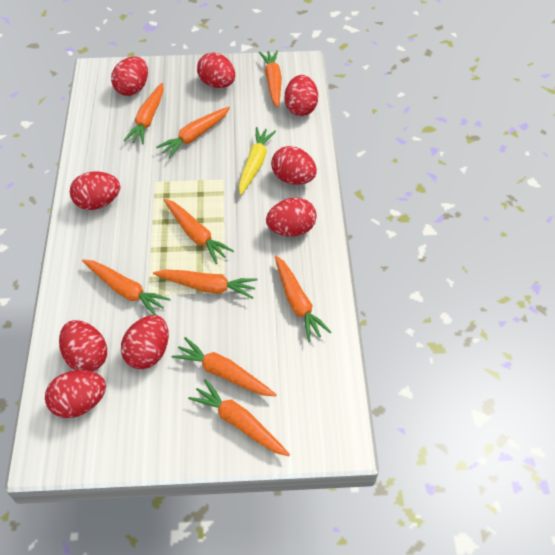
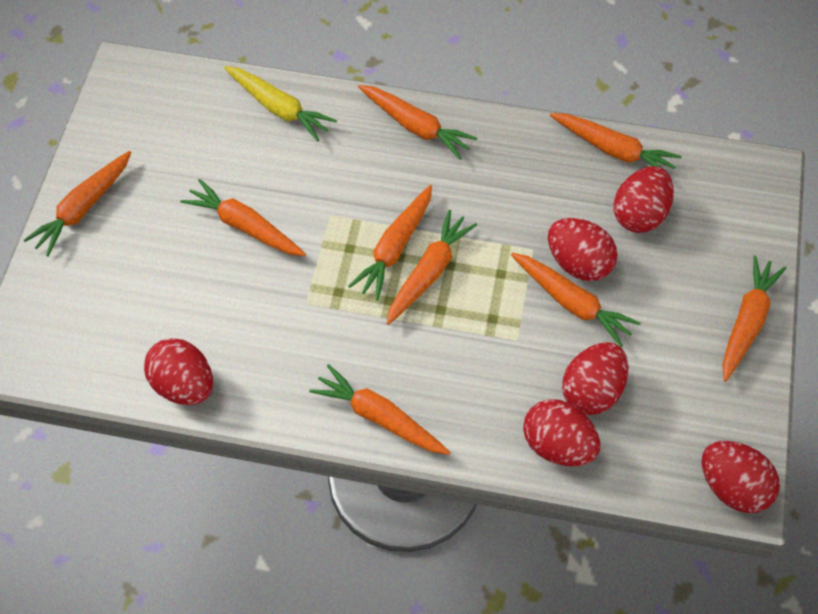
red egg: 9 -> 6

